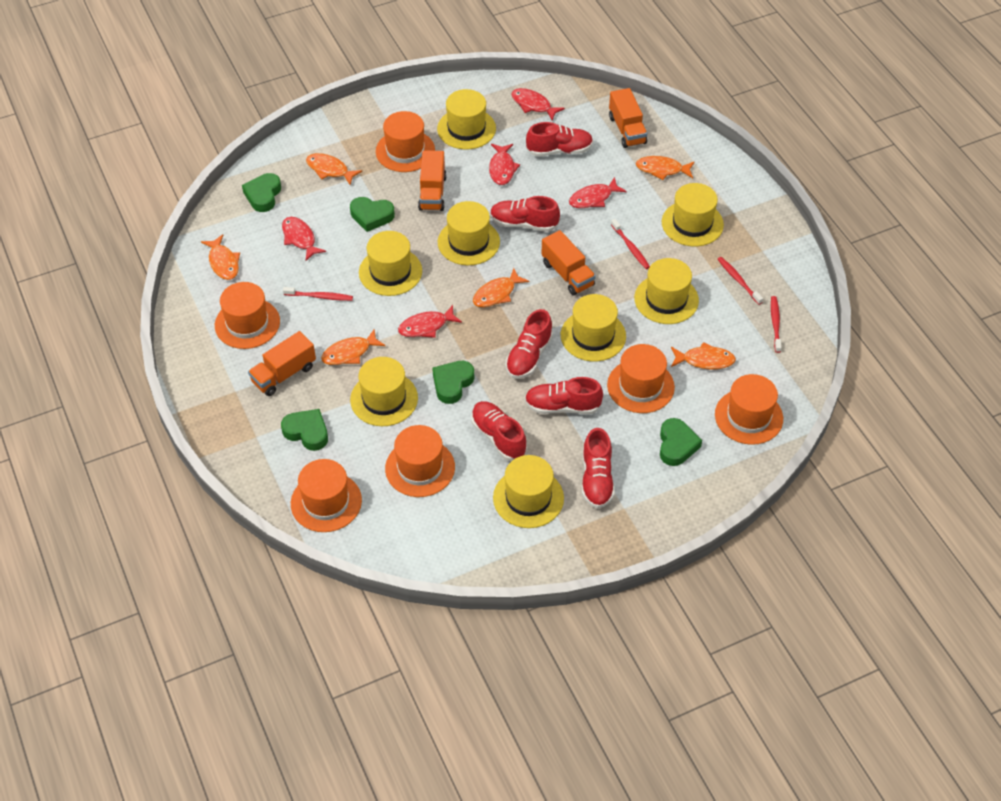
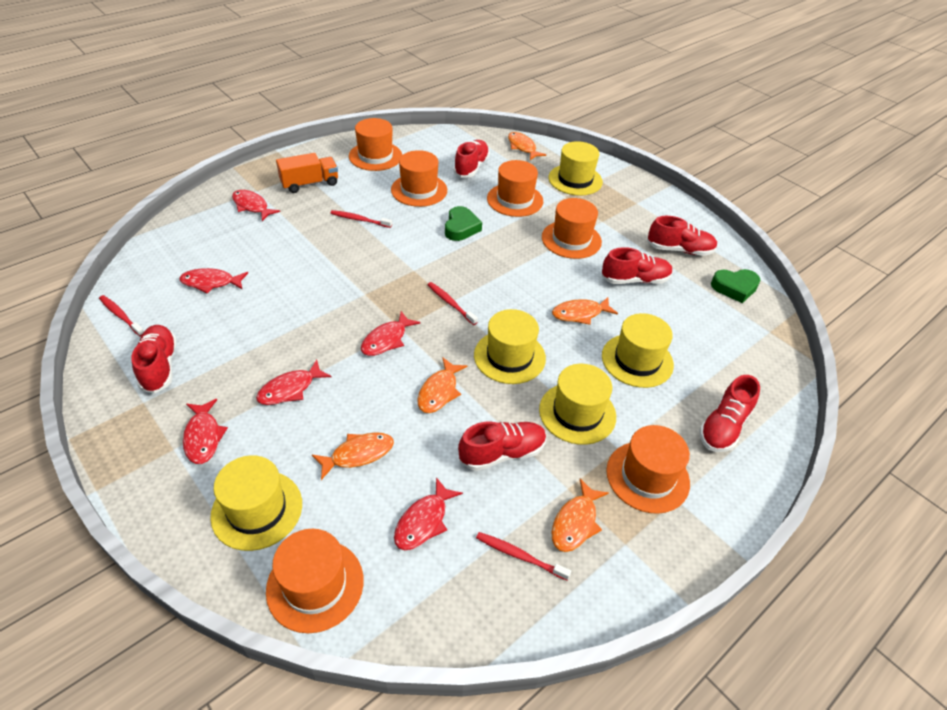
green heart: 5 -> 2
orange fish: 6 -> 5
orange truck: 4 -> 1
red fish: 5 -> 6
yellow hat: 8 -> 5

